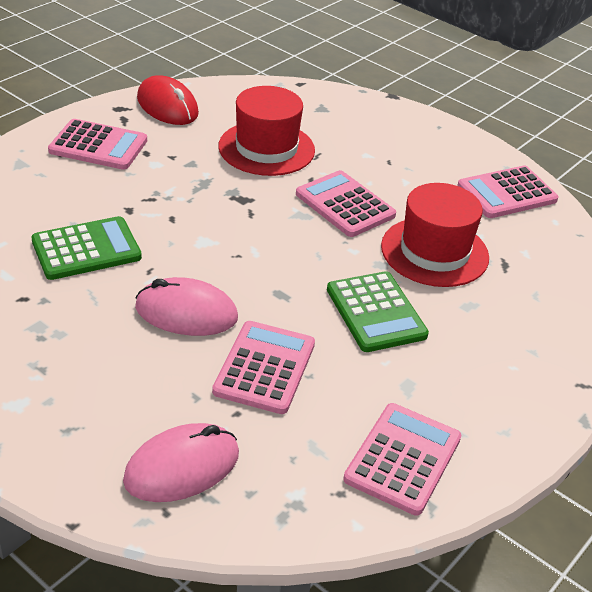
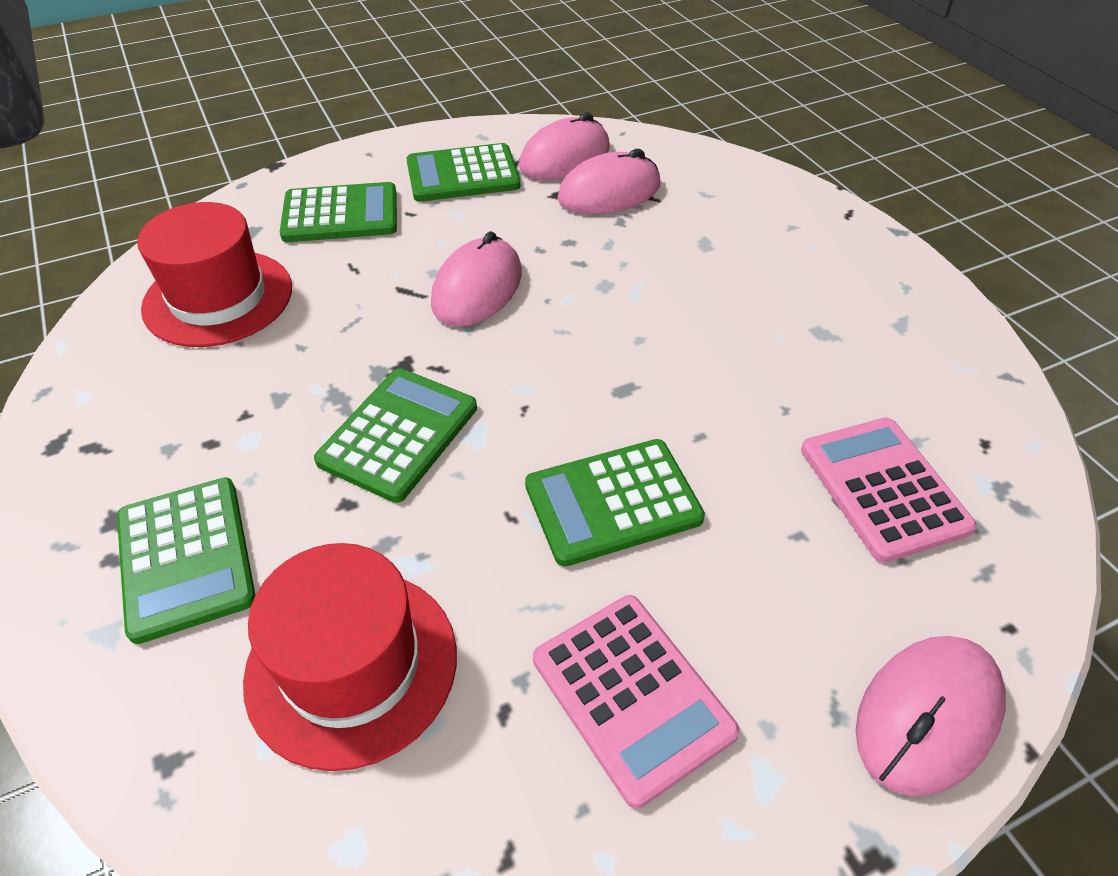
green calculator: 2 -> 5
pink calculator: 5 -> 2
pink mouse: 2 -> 4
red mouse: 1 -> 0

